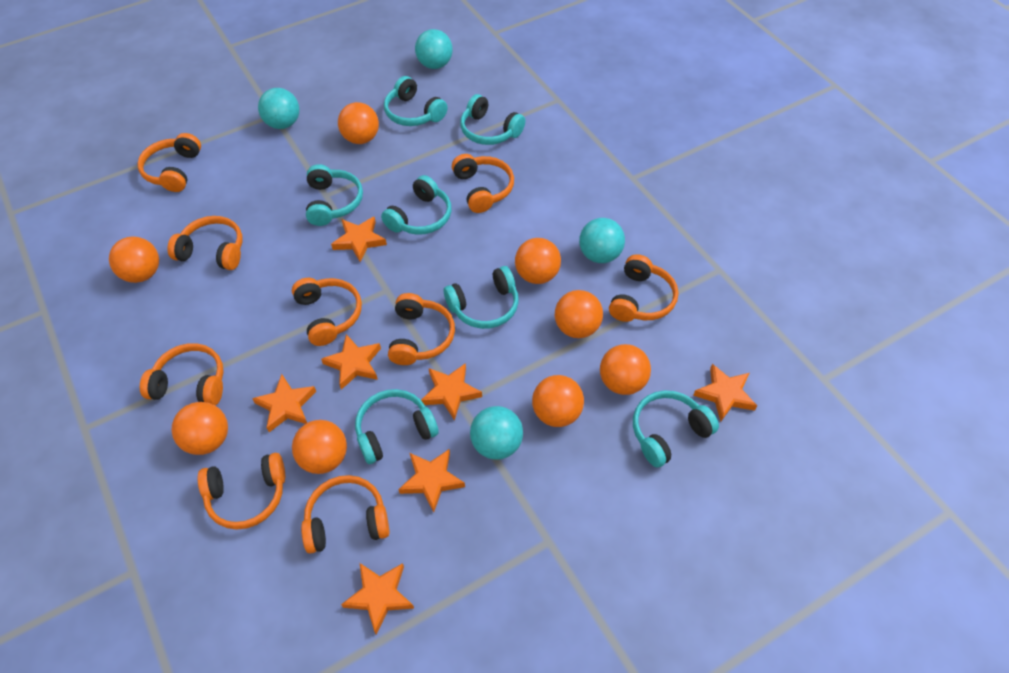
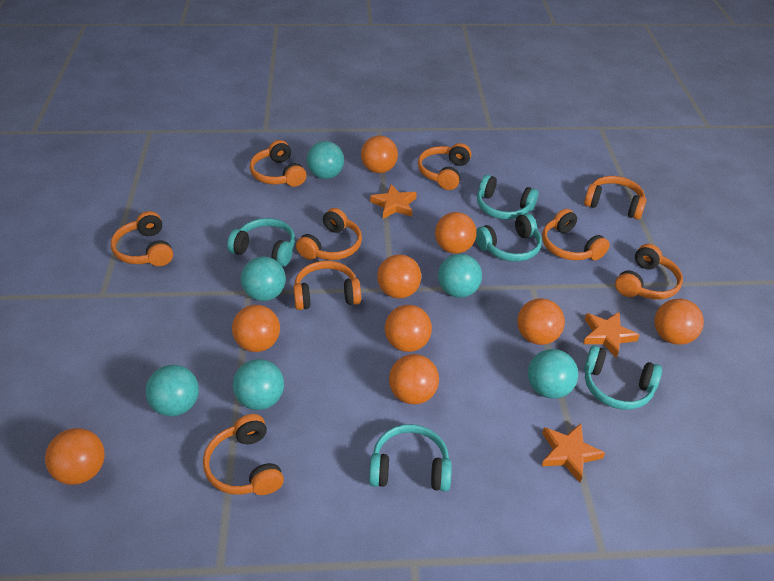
orange ball: 8 -> 9
orange star: 7 -> 3
turquoise ball: 4 -> 6
turquoise headphones: 7 -> 5

